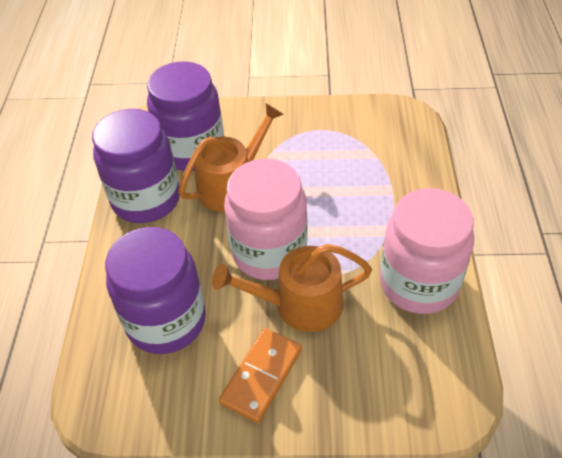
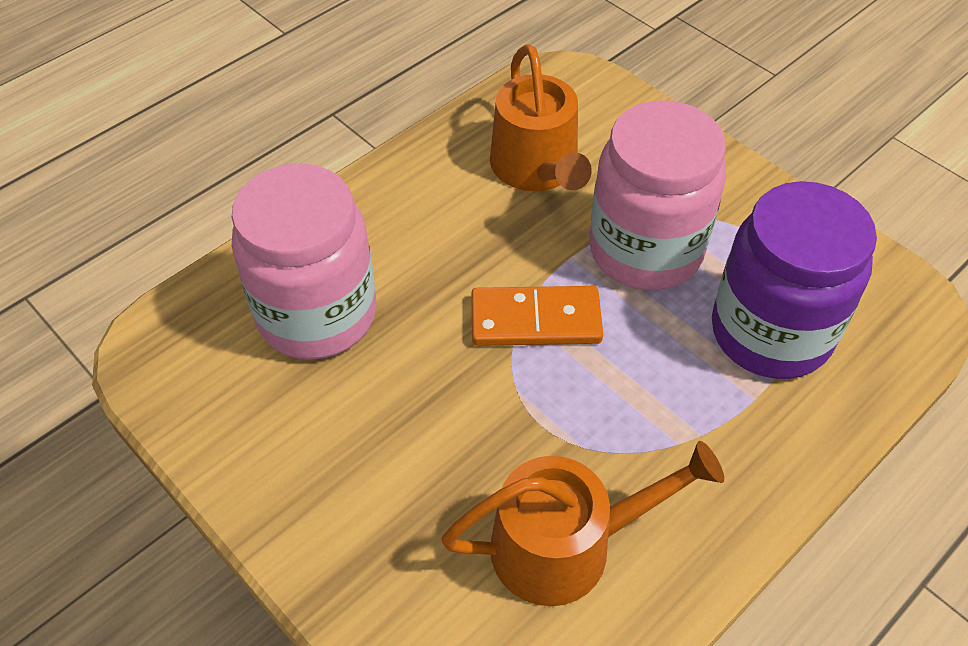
purple jar: 3 -> 1

